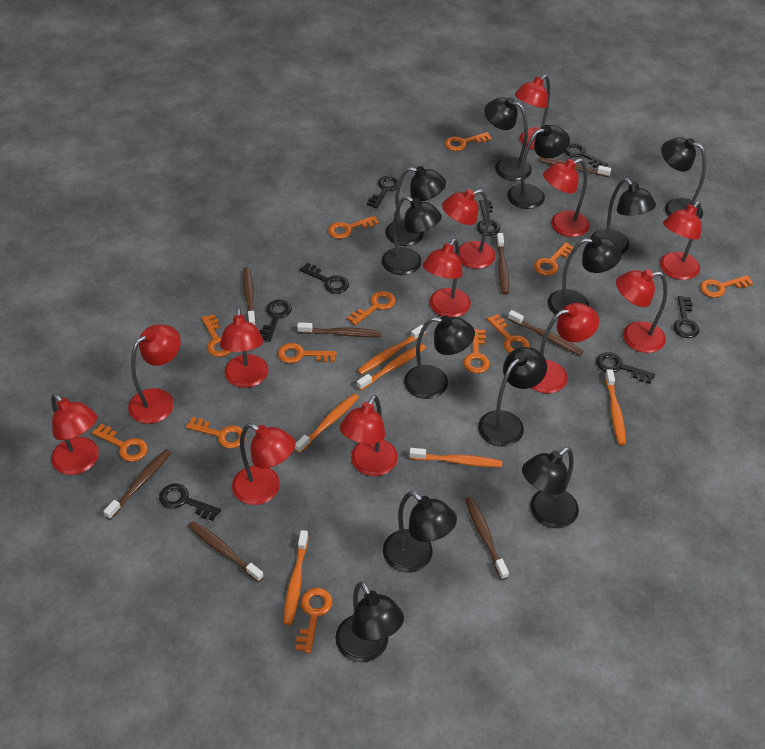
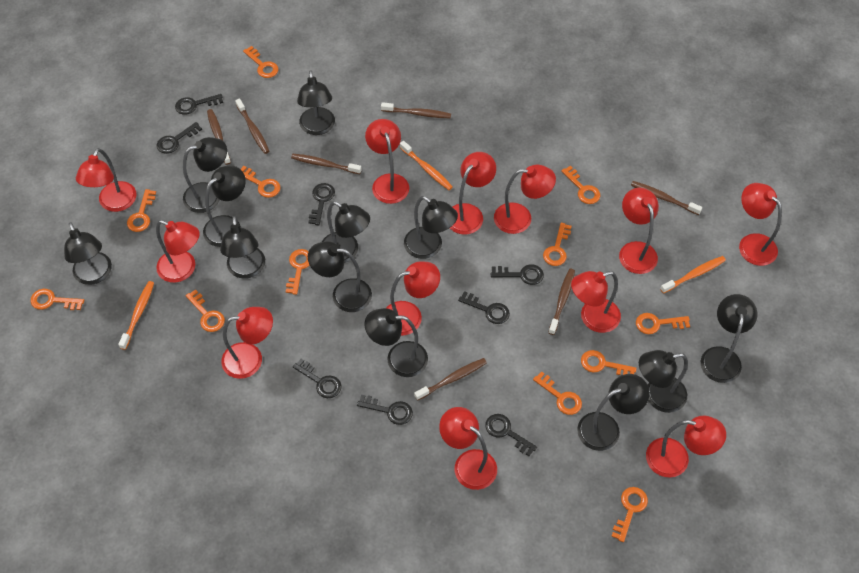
brown toothbrush: 8 -> 7
orange toothbrush: 6 -> 3

